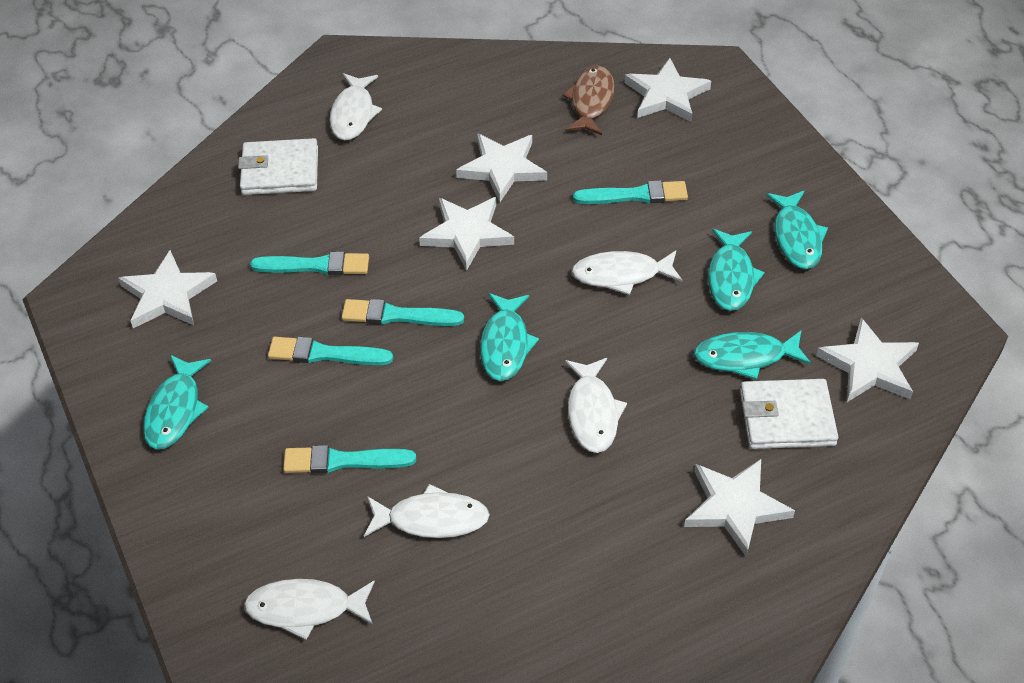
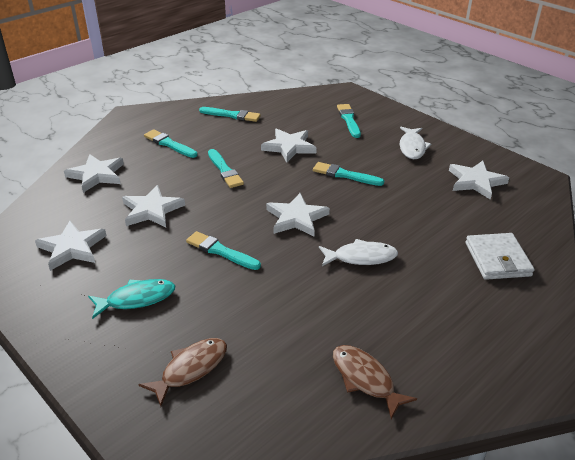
brown fish: 1 -> 2
turquoise brush: 5 -> 6
turquoise fish: 5 -> 1
white fish: 5 -> 2
white wallet: 2 -> 1

